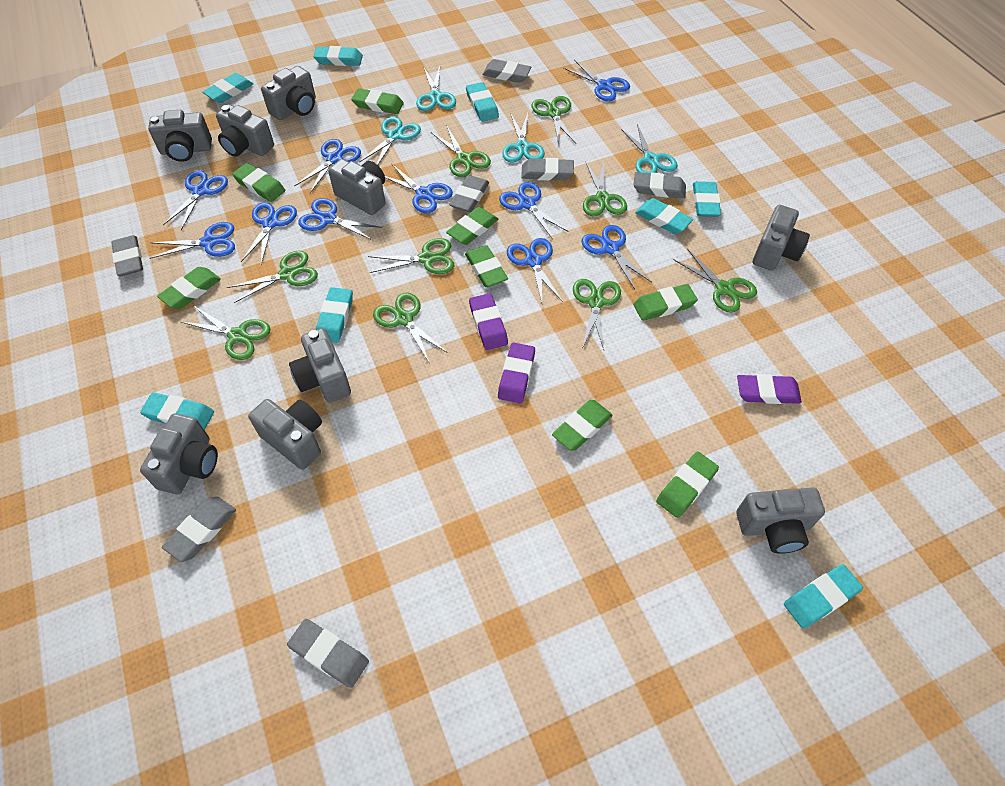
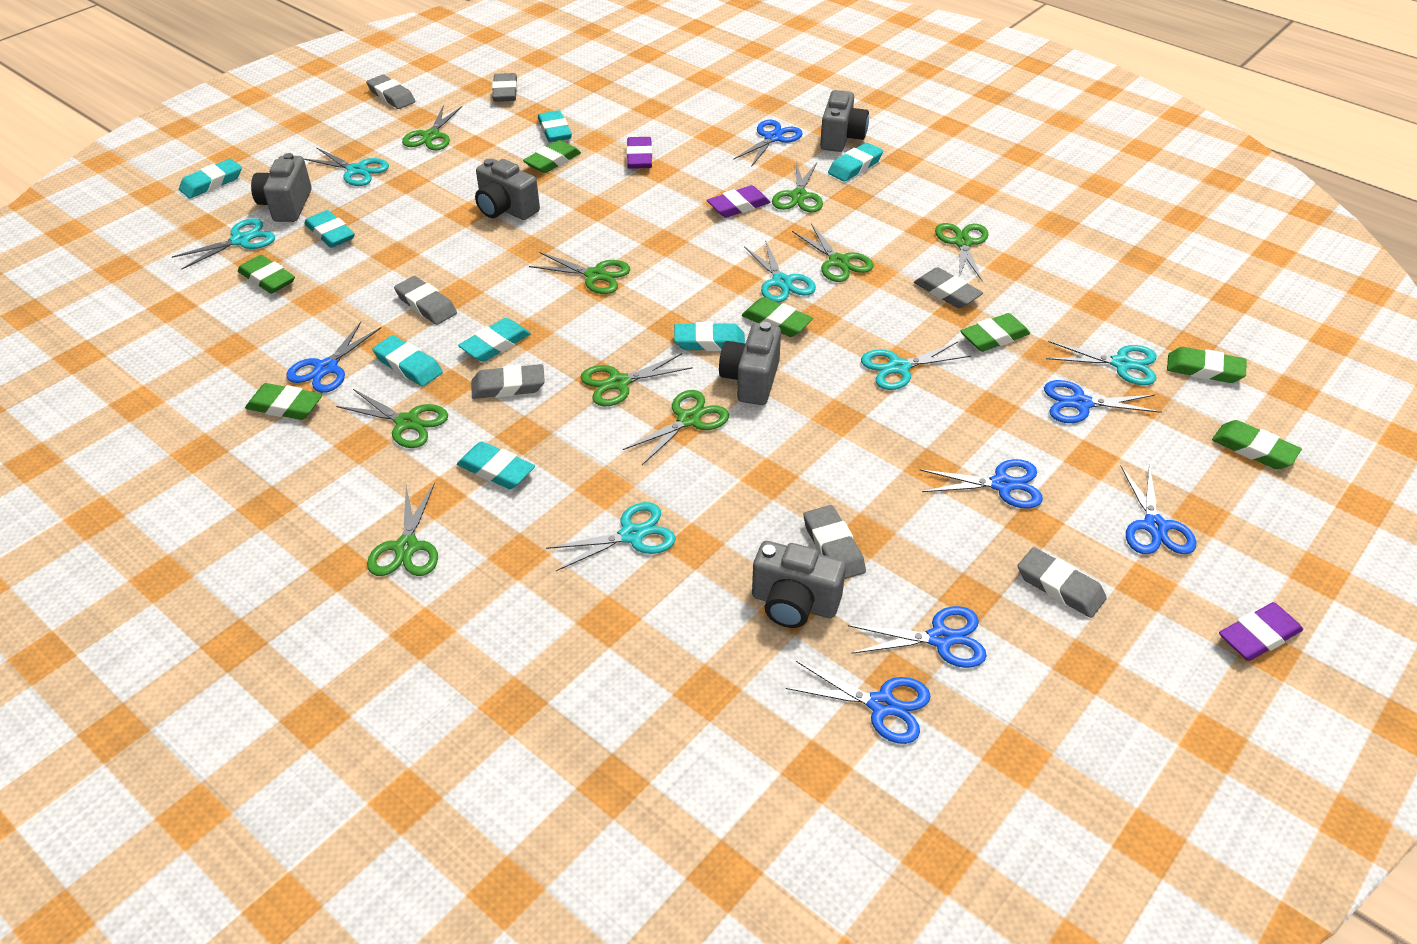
blue scissors: 10 -> 7
green eraser: 8 -> 7
grey camera: 9 -> 5
turquoise scissors: 4 -> 6

